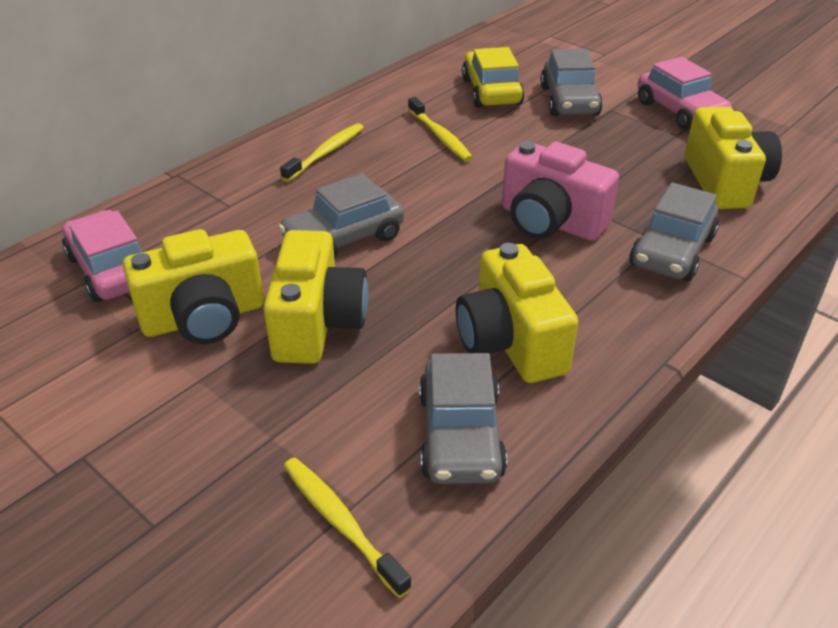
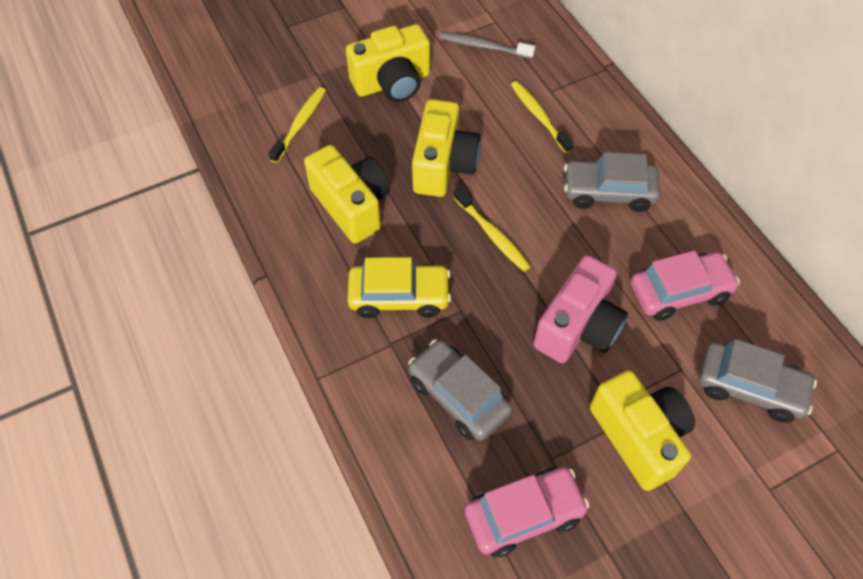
grey car: 4 -> 3
grey toothbrush: 0 -> 1

